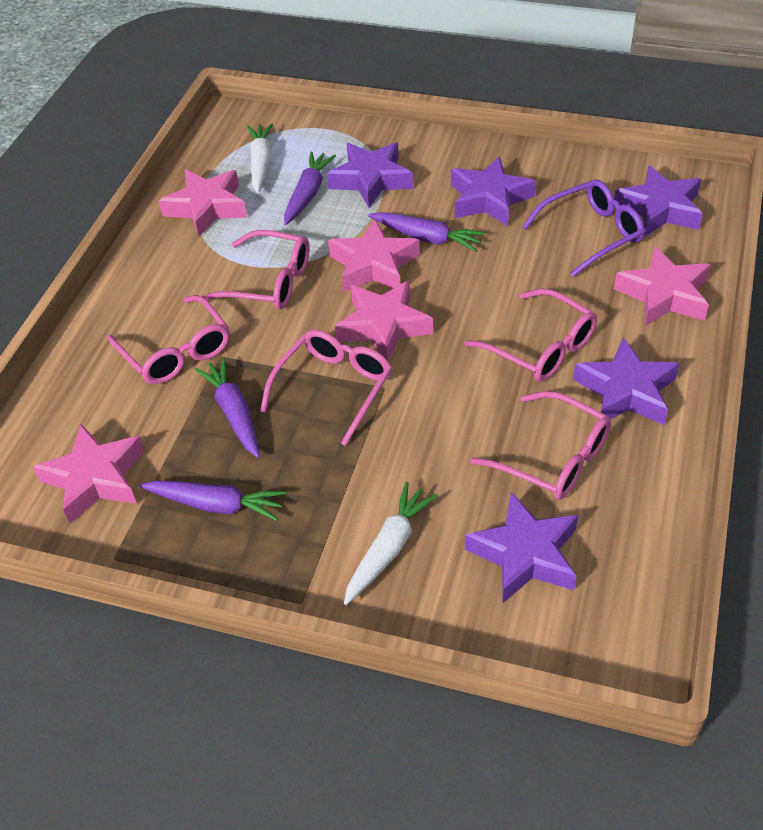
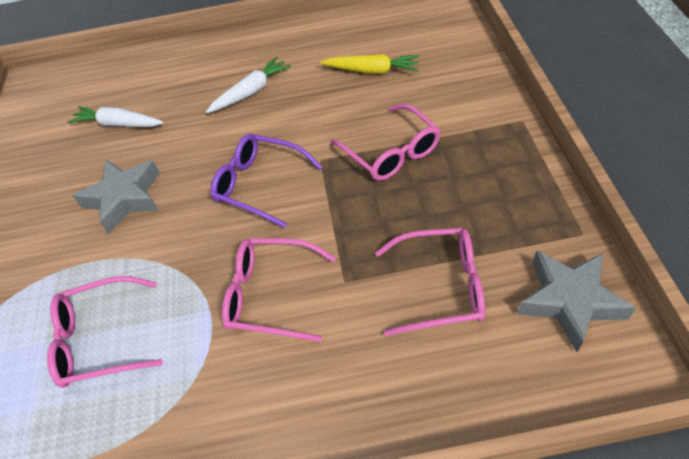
grey star: 0 -> 2
pink glasses: 5 -> 4
pink star: 5 -> 0
purple carrot: 4 -> 0
purple star: 5 -> 0
yellow carrot: 0 -> 1

